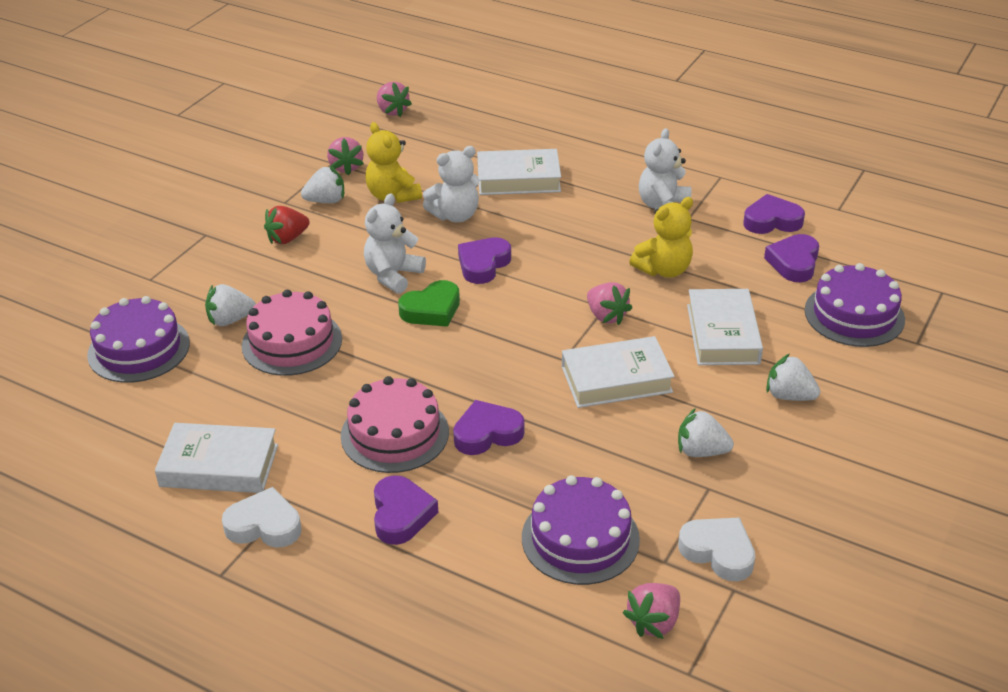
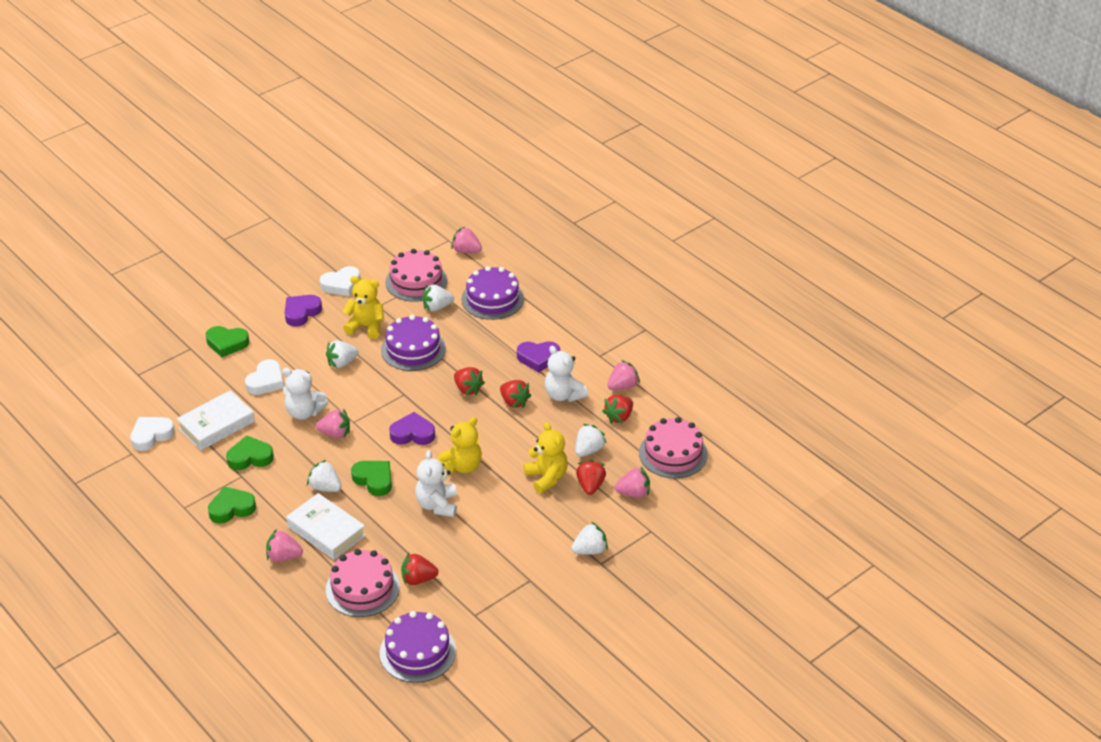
green heart: 1 -> 4
pink cake: 2 -> 3
pink strawberry: 4 -> 5
purple heart: 5 -> 3
red strawberry: 1 -> 5
white book: 4 -> 2
white heart: 2 -> 3
white strawberry: 4 -> 5
yellow teddy bear: 2 -> 3

